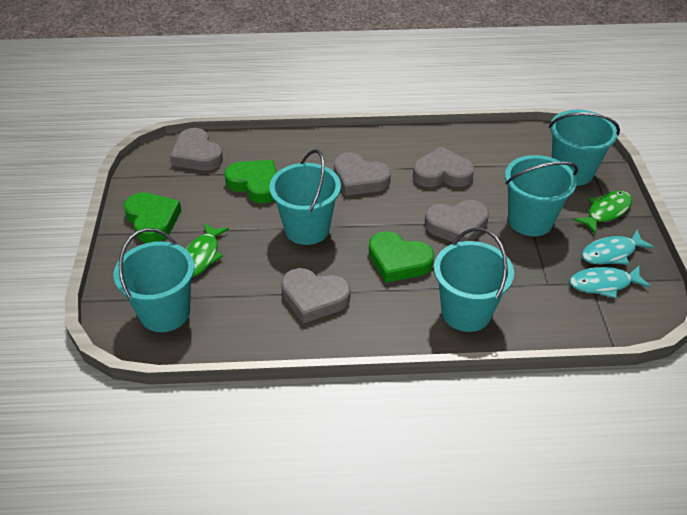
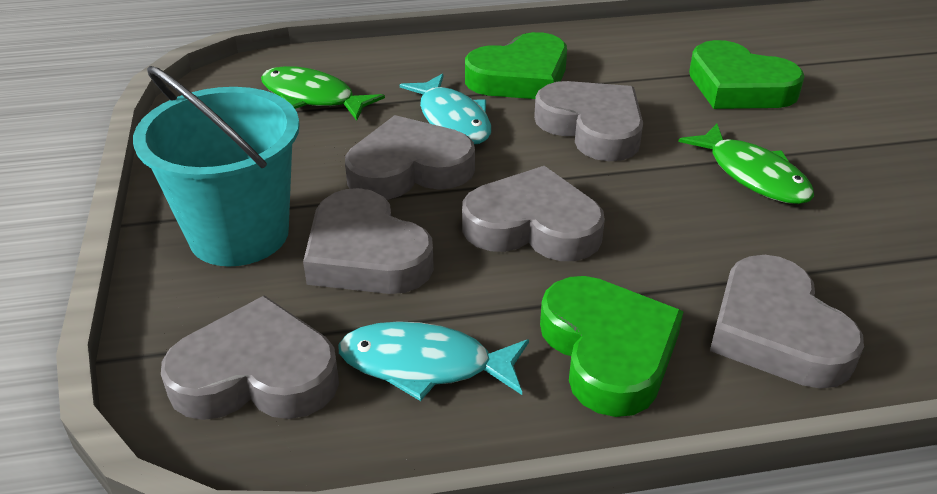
grey heart: 5 -> 6
turquoise bucket: 5 -> 1

